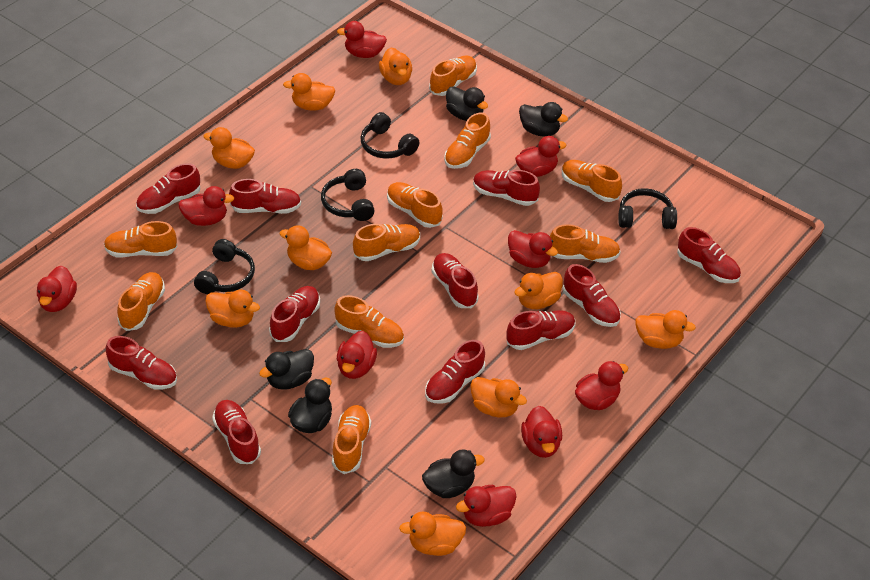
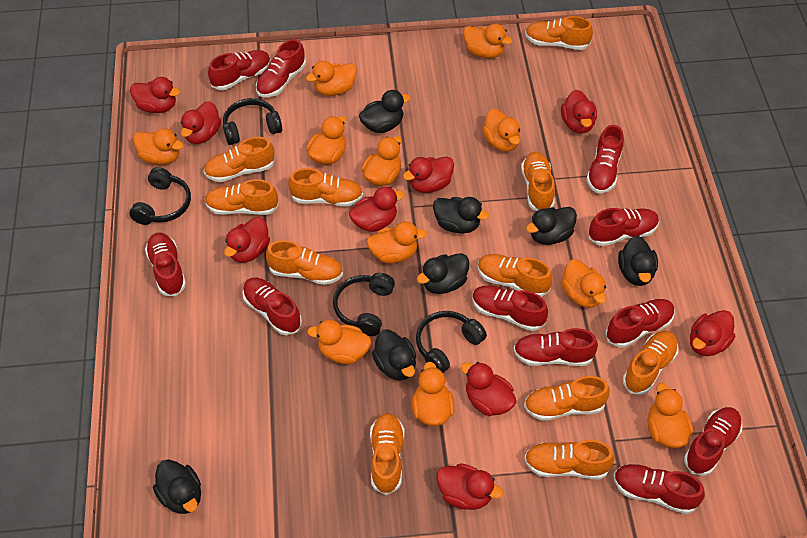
black duck: 5 -> 7
orange duck: 9 -> 11
orange shoe: 10 -> 11

